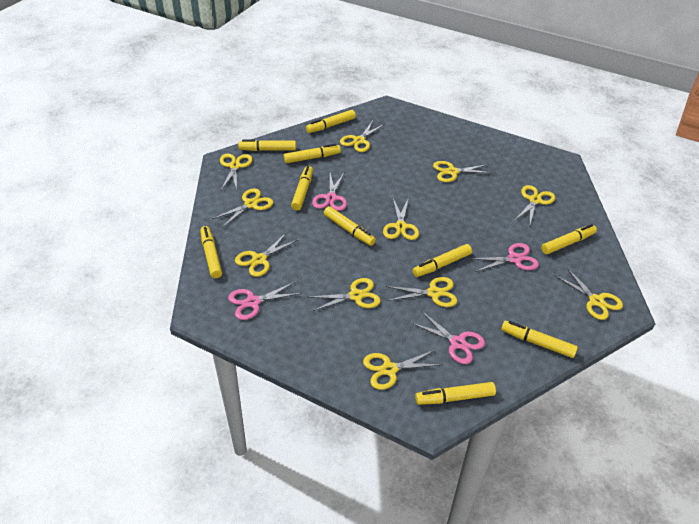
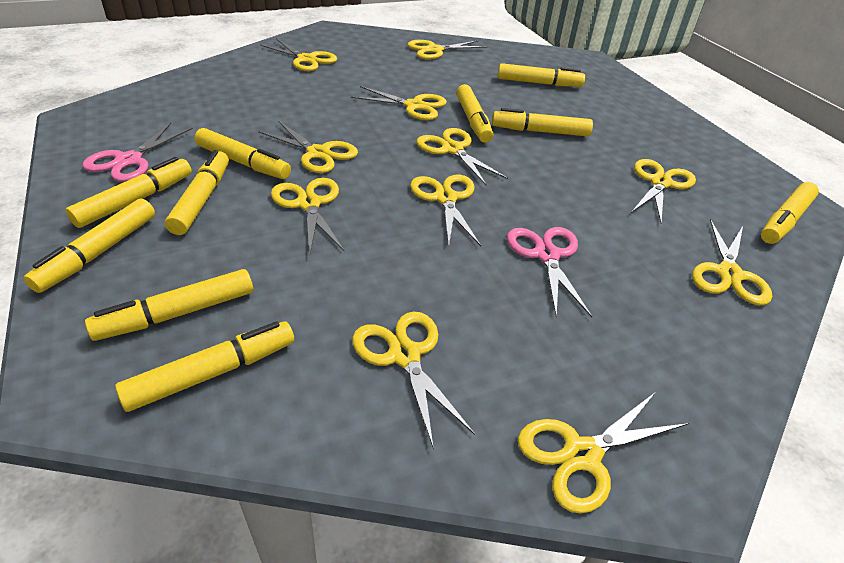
pink scissors: 4 -> 2

